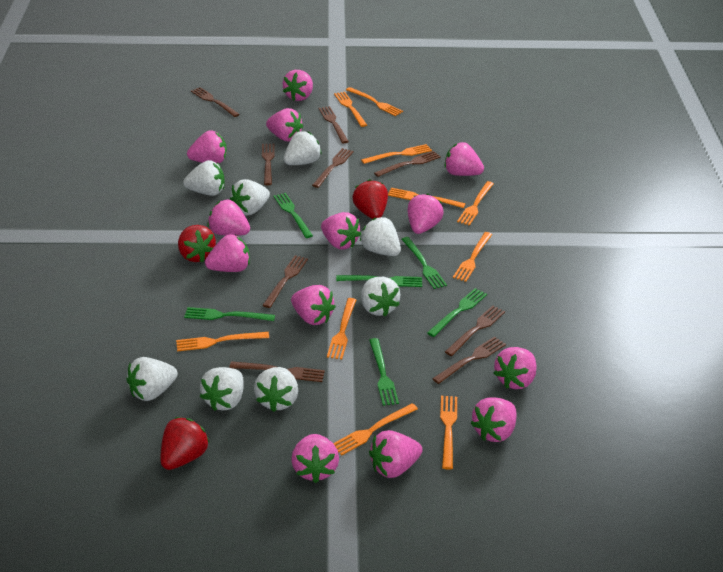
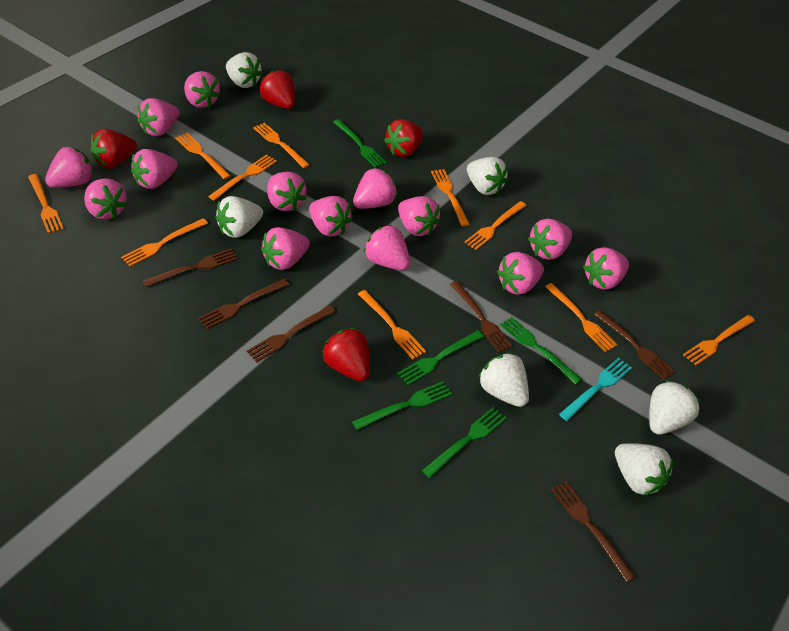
brown fork: 9 -> 6
green fork: 6 -> 5
pink strawberry: 13 -> 14
red strawberry: 3 -> 4
turquoise fork: 0 -> 1
white strawberry: 8 -> 6

